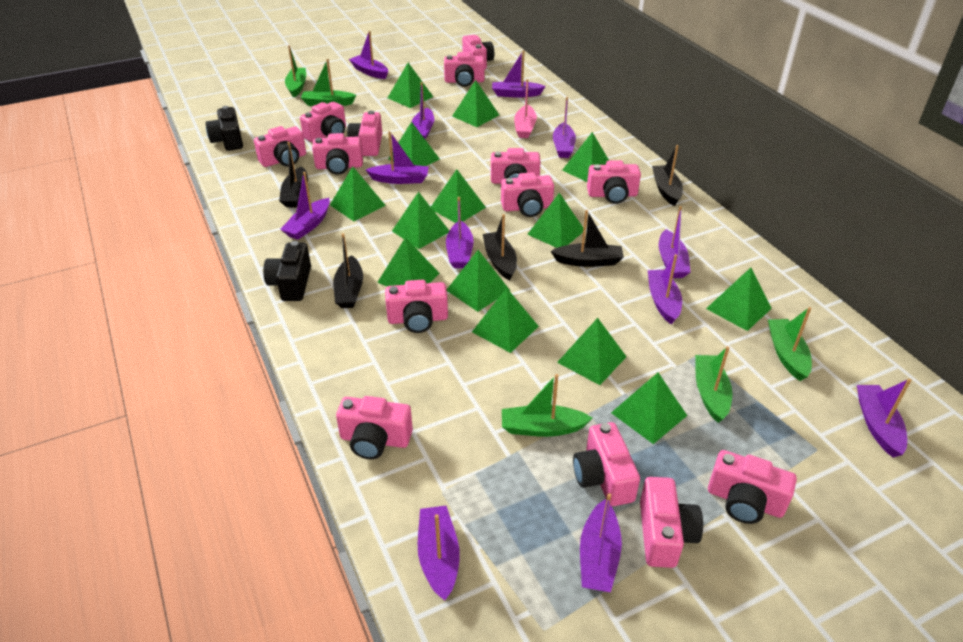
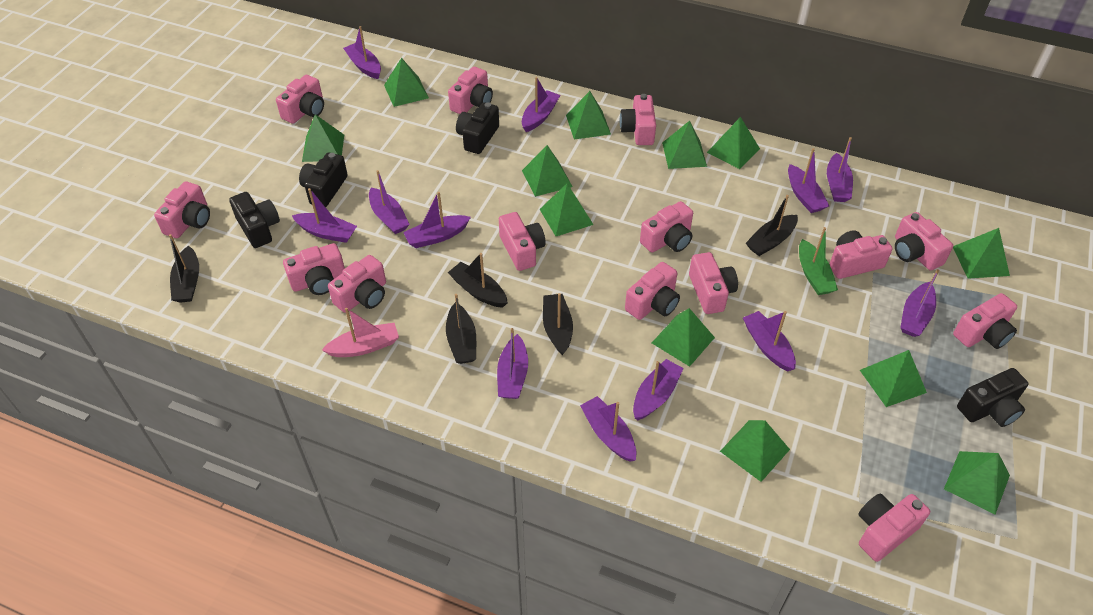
black camera: 2 -> 4
green boat: 5 -> 1
green pyramid: 14 -> 12

